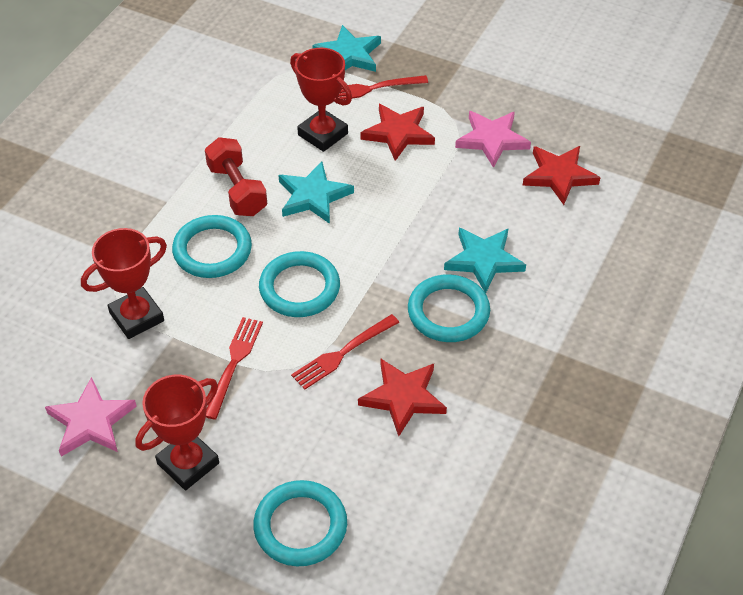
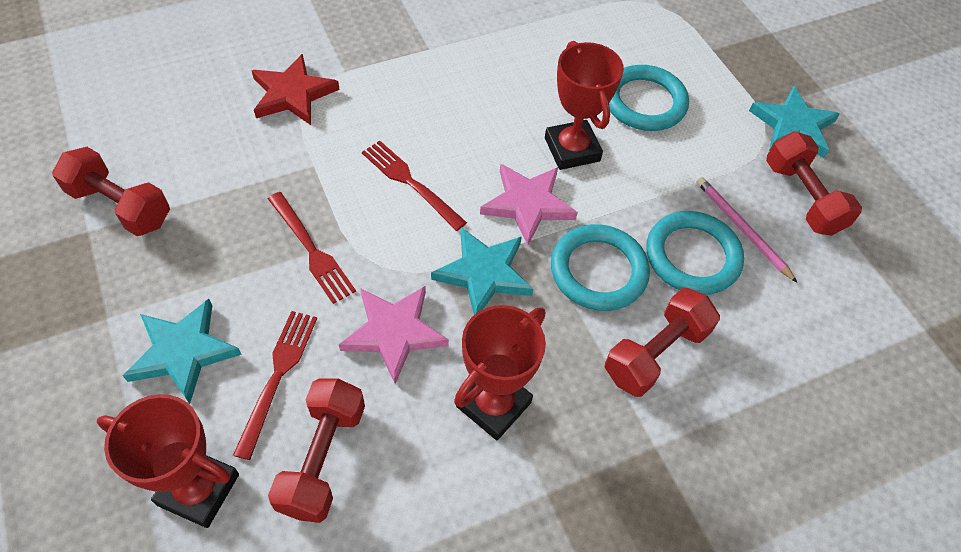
pink pencil: 0 -> 1
red dumbbell: 1 -> 4
red star: 3 -> 1
turquoise ring: 4 -> 3

